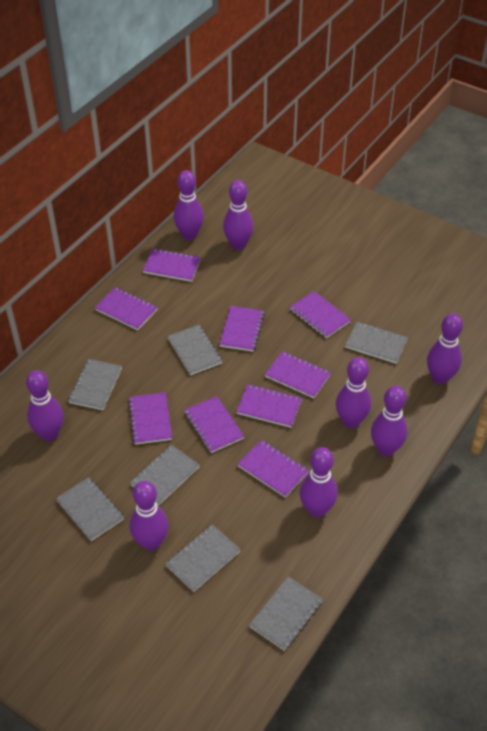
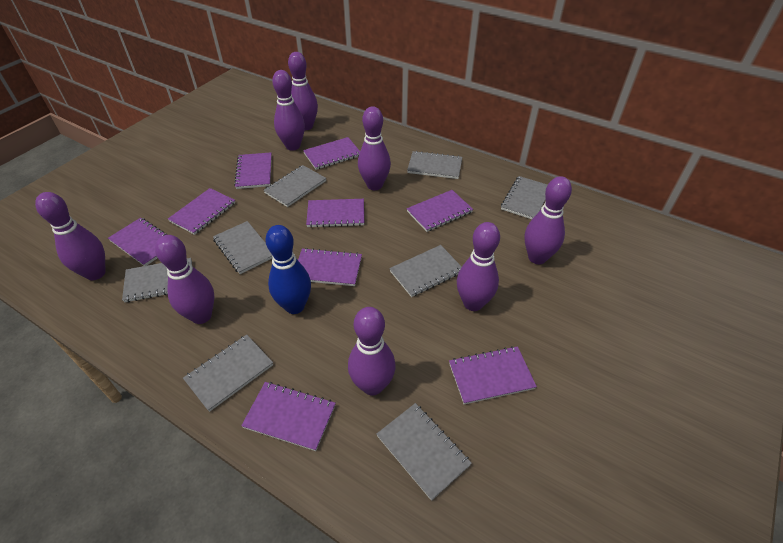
blue bowling pin: 0 -> 1
grey notebook: 7 -> 8

